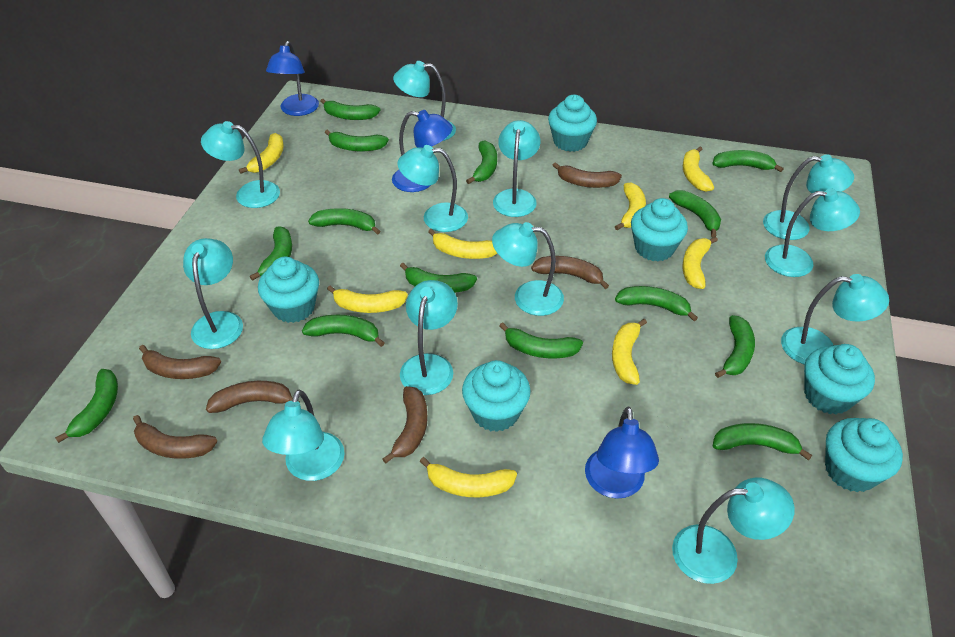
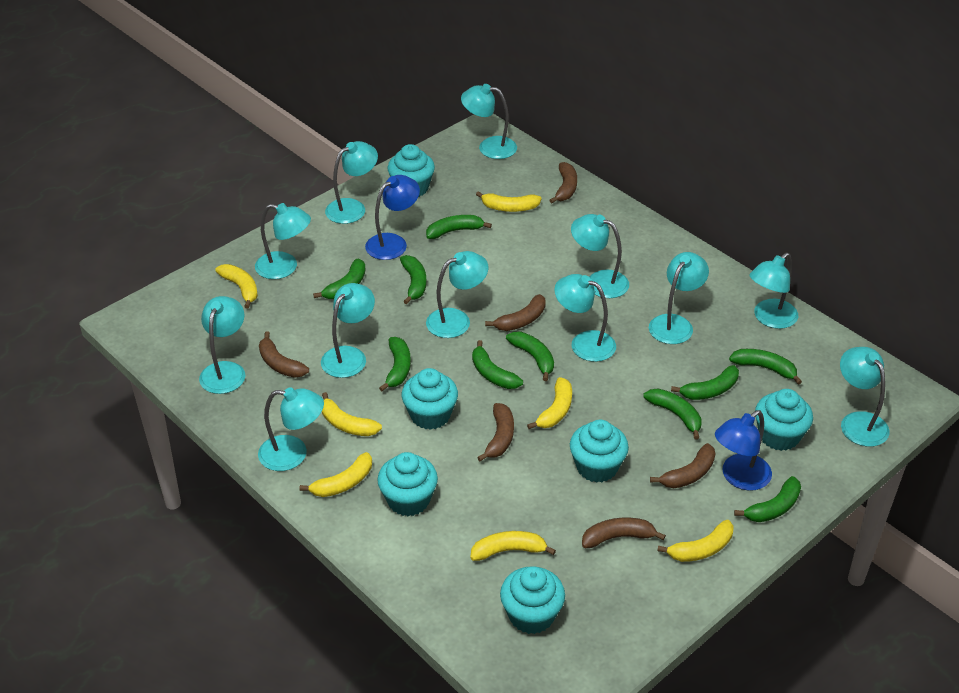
blue lamp: 3 -> 2
green banana: 14 -> 10
yellow banana: 8 -> 7

